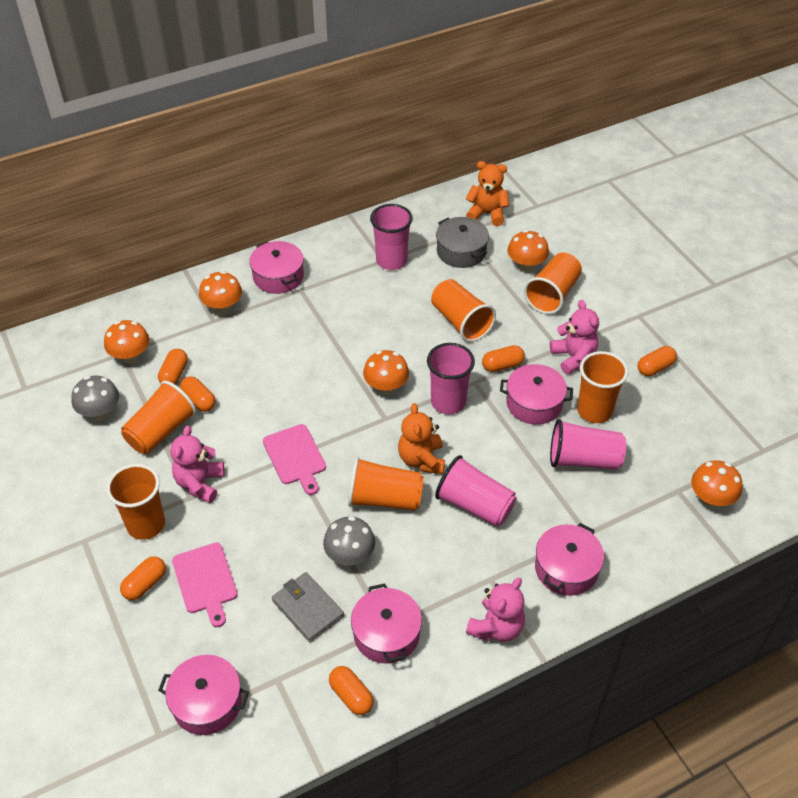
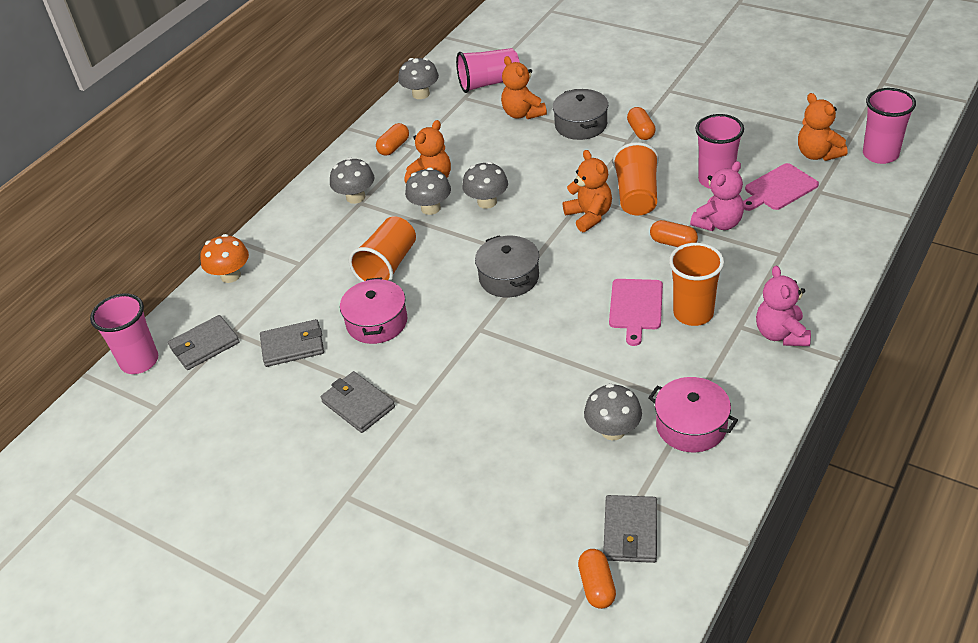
grey mushroom: 2 -> 5
grey pot: 1 -> 2
grey wallet: 1 -> 4
orange capsule: 6 -> 4
orange cup: 6 -> 3
orange mushroom: 5 -> 1
orange teddy bear: 2 -> 4
pink pot: 5 -> 2
pink teddy bear: 3 -> 2

